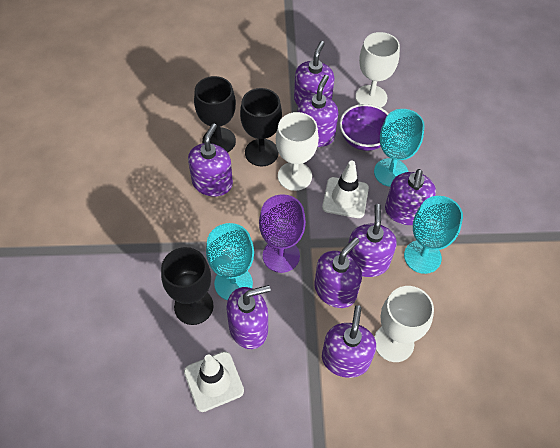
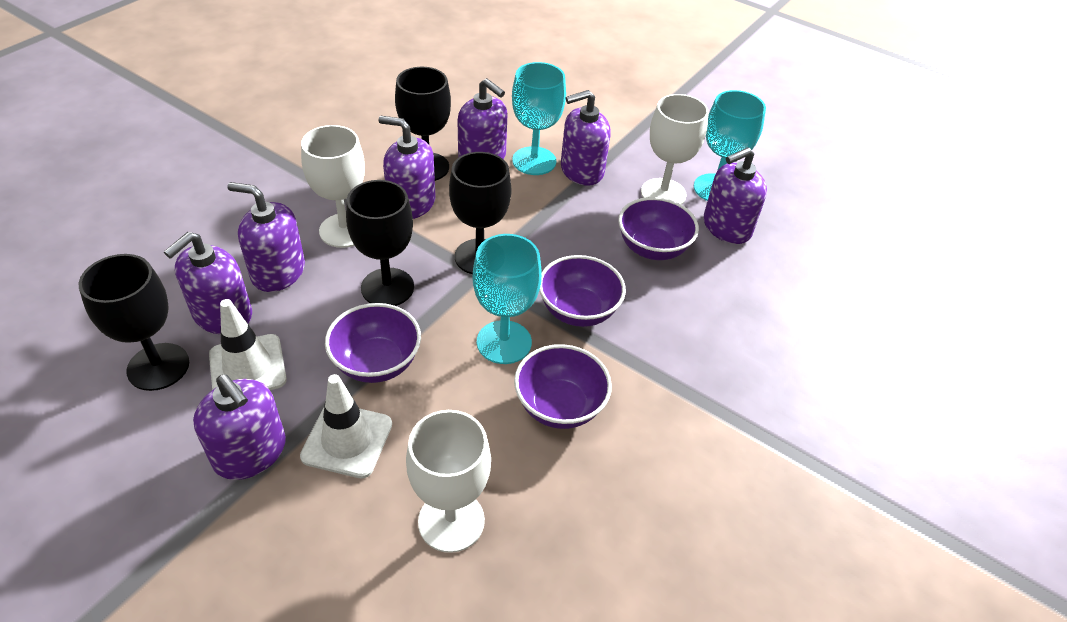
black goblet: 3 -> 4
purple bowl: 1 -> 4
purple goblet: 1 -> 0
purple soap dispenser: 8 -> 7

